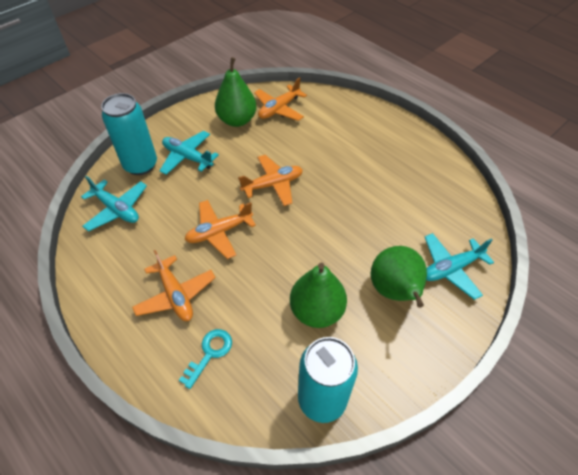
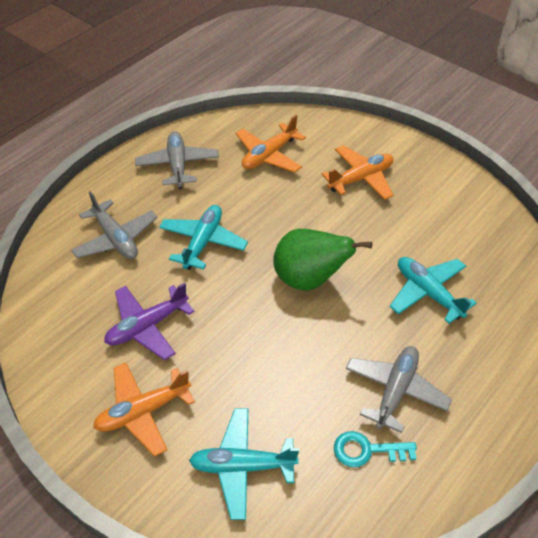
green pear: 3 -> 1
grey plane: 0 -> 3
orange plane: 4 -> 3
purple plane: 0 -> 1
turquoise can: 2 -> 0

